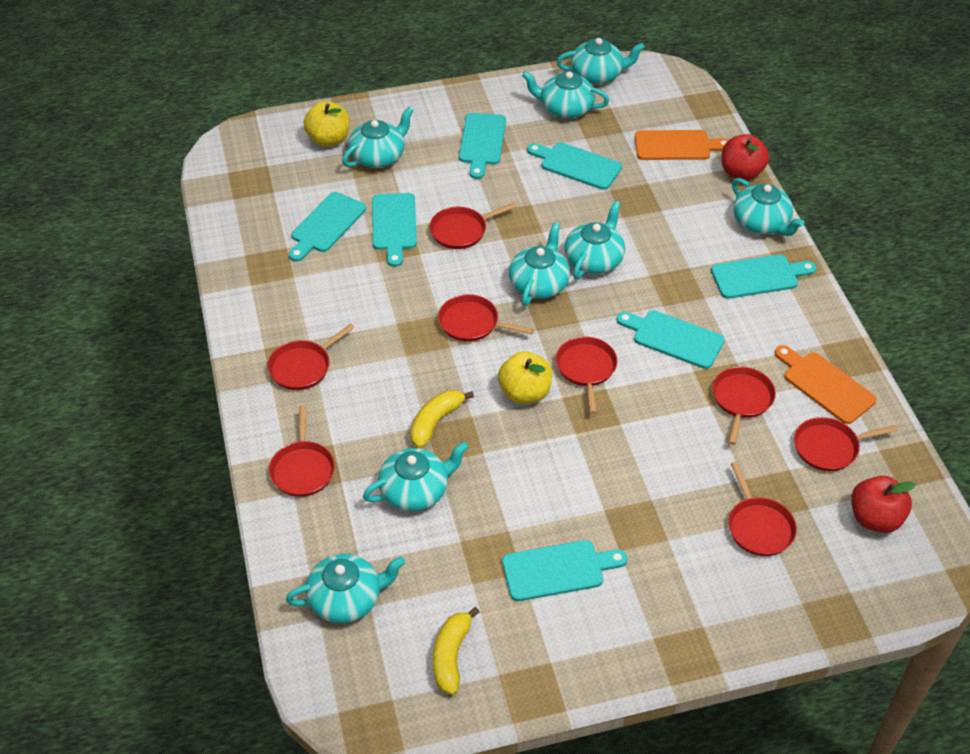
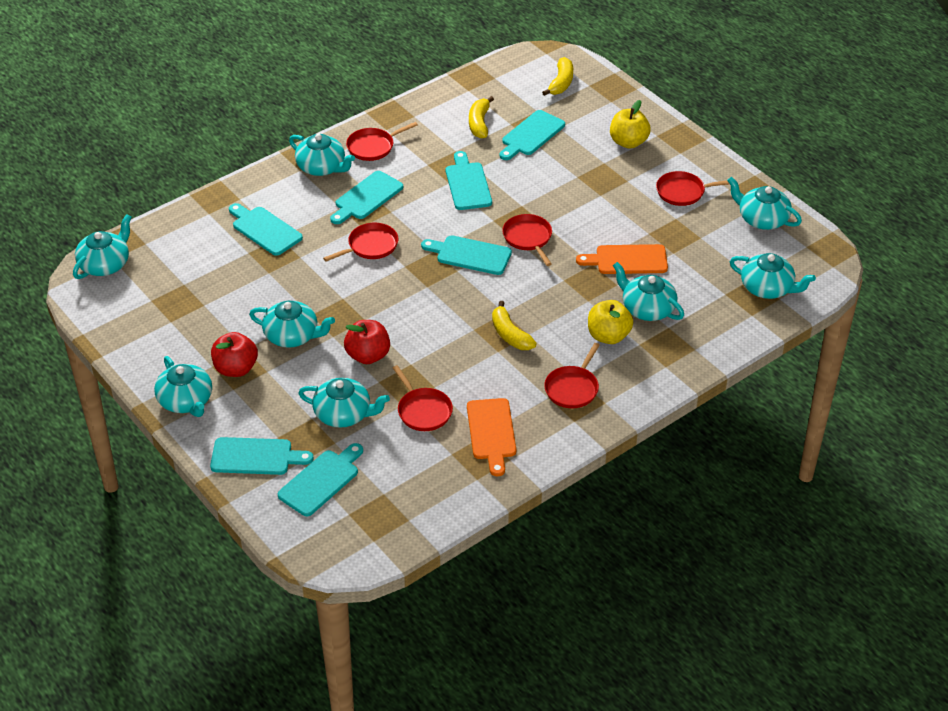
red pan: 8 -> 6
yellow banana: 2 -> 3

